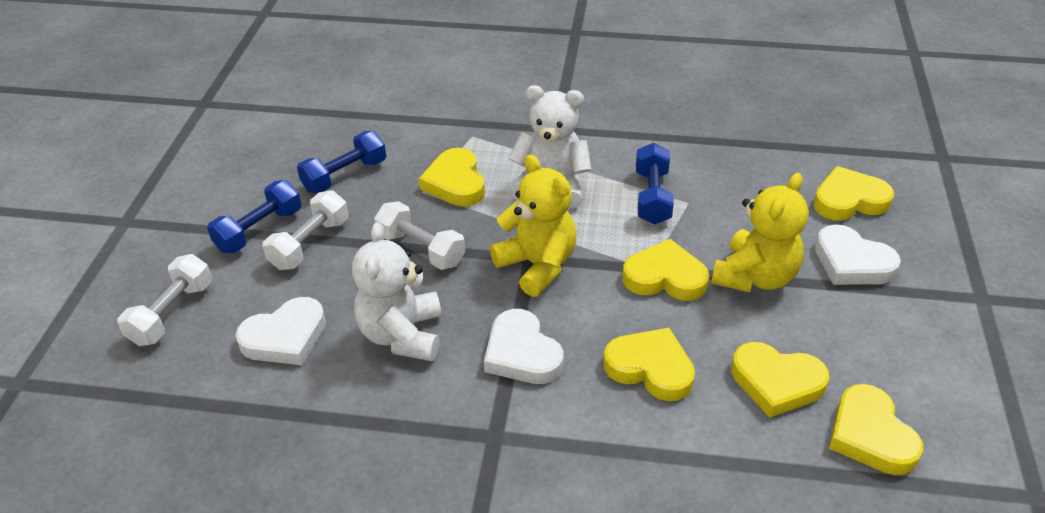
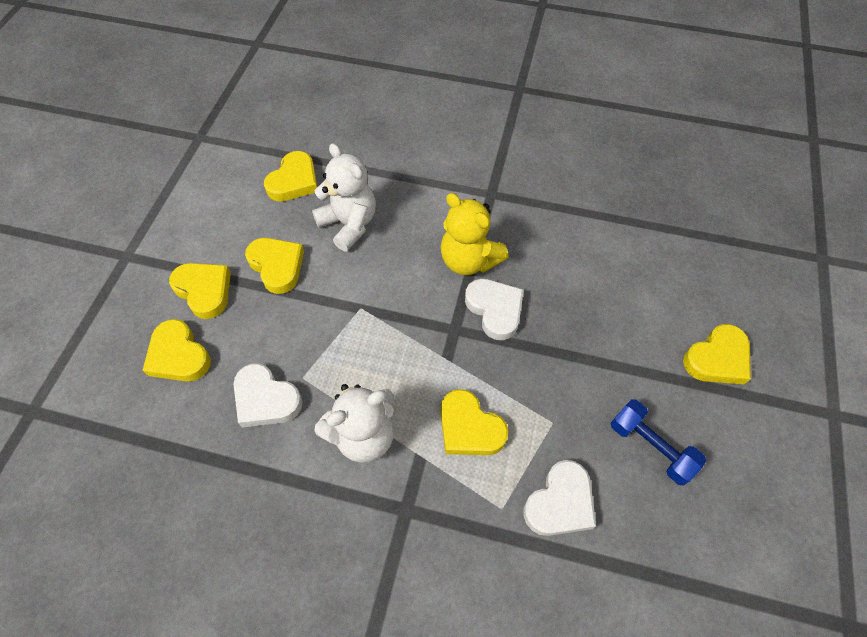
blue dumbbell: 3 -> 1
white dumbbell: 3 -> 0
yellow teddy bear: 2 -> 1

